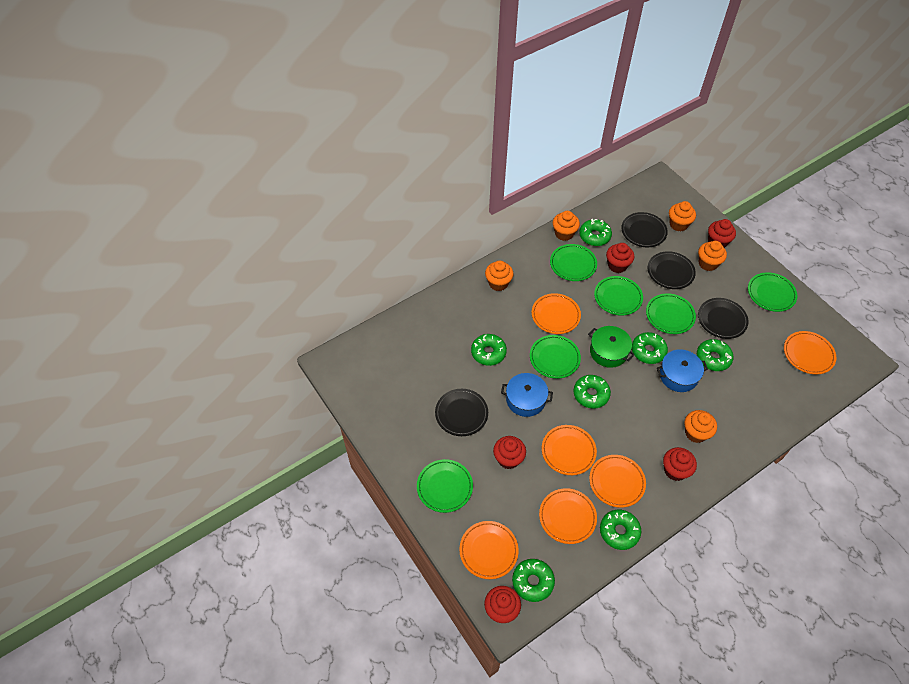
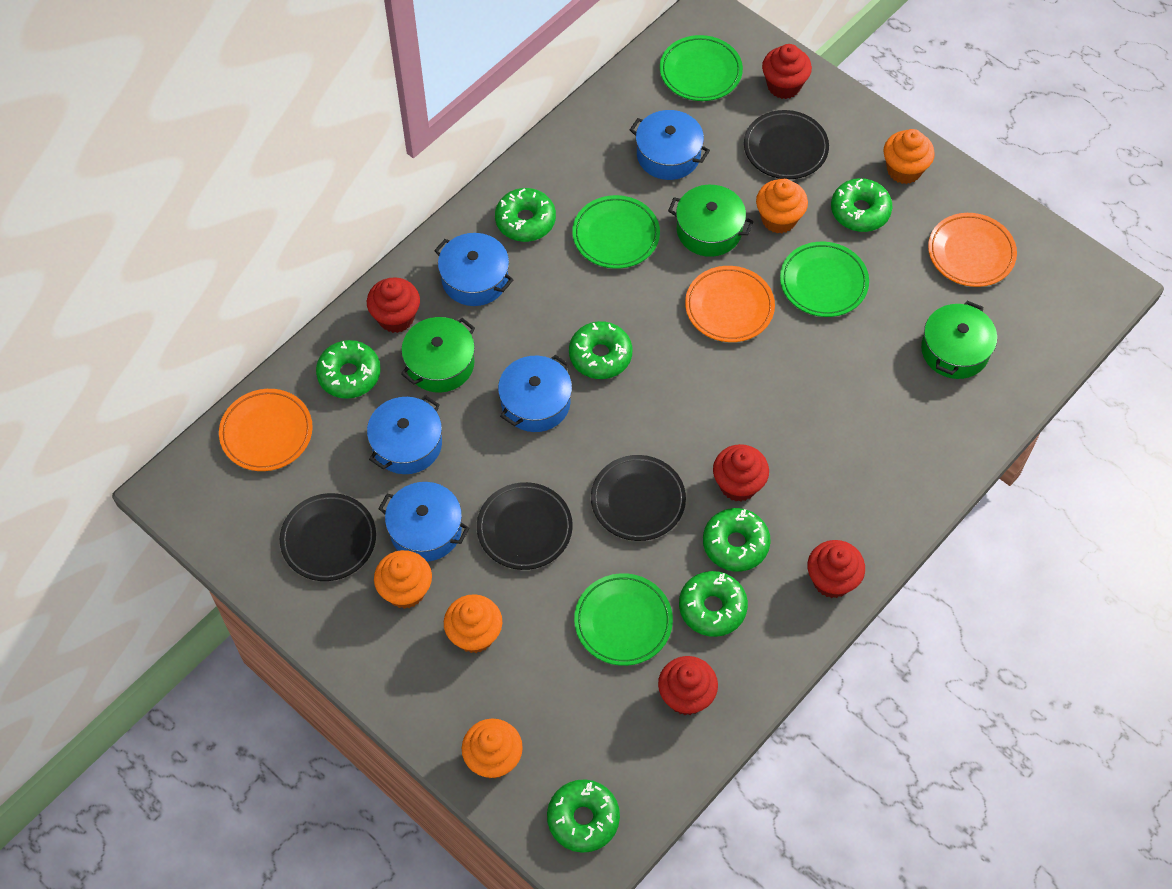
blue pot: 2 -> 5
green plate: 6 -> 4
green pot: 1 -> 3
orange plate: 6 -> 3

